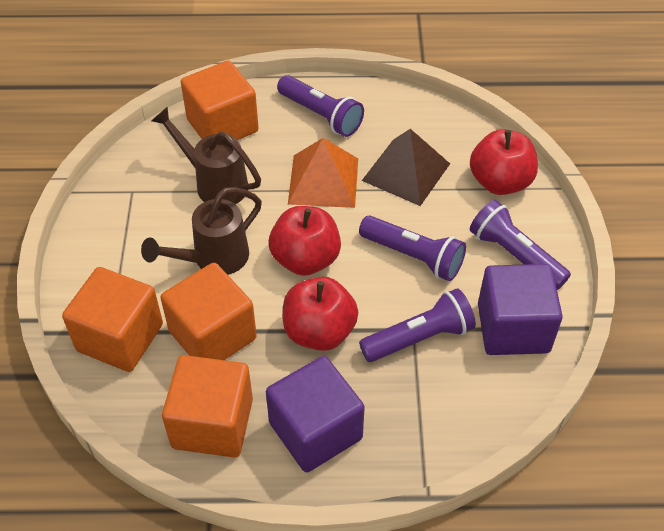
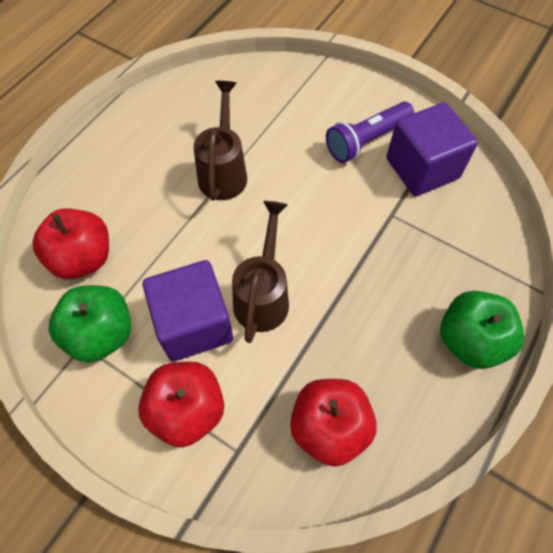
brown pyramid: 1 -> 0
green apple: 0 -> 2
orange cube: 4 -> 0
orange pyramid: 1 -> 0
purple flashlight: 4 -> 1

